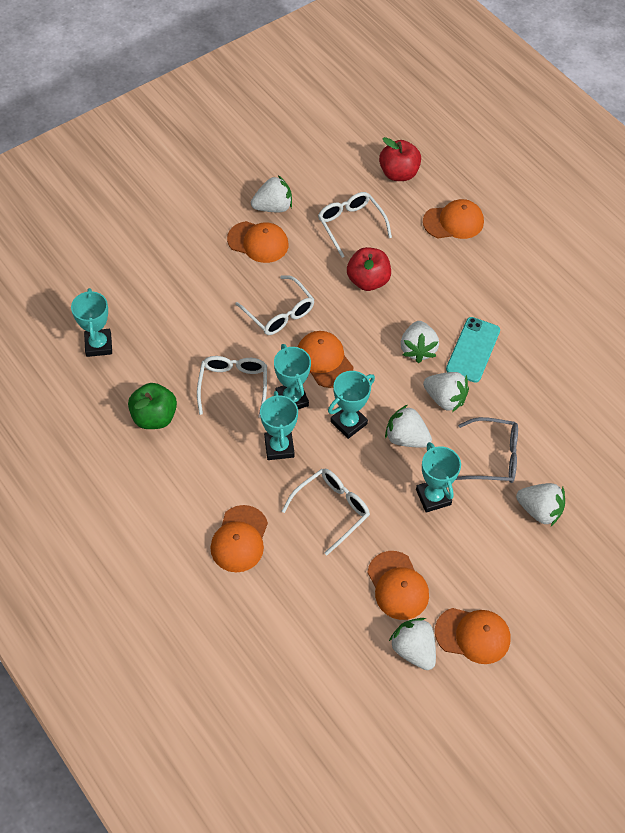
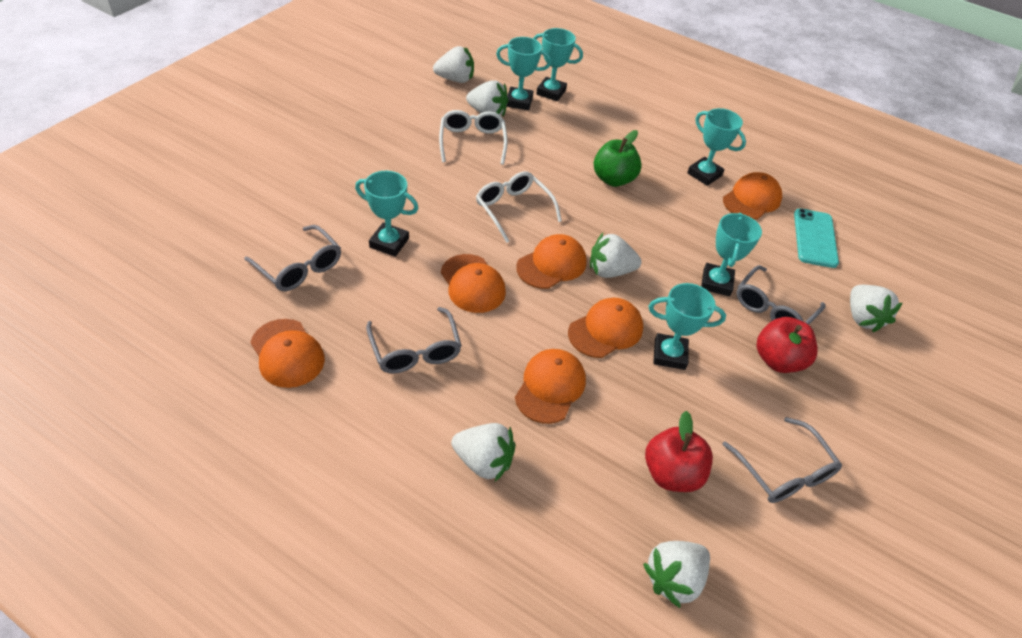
grey glasses: 1 -> 4
turquoise trophy: 5 -> 6
white glasses: 4 -> 2

